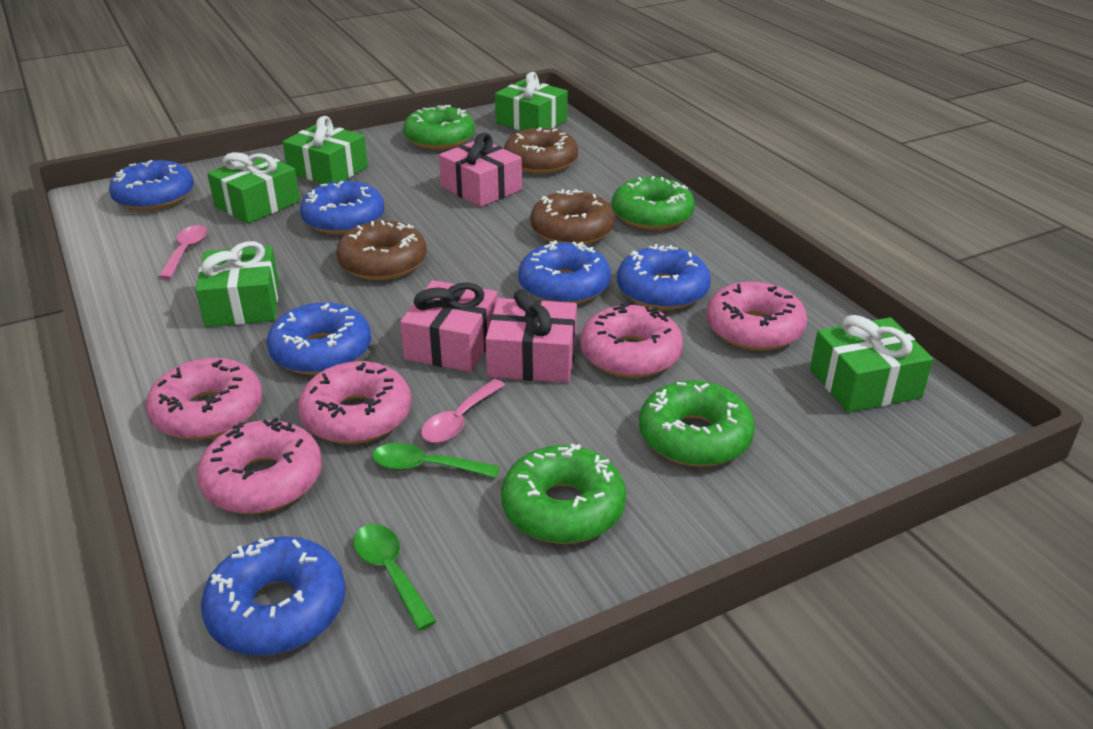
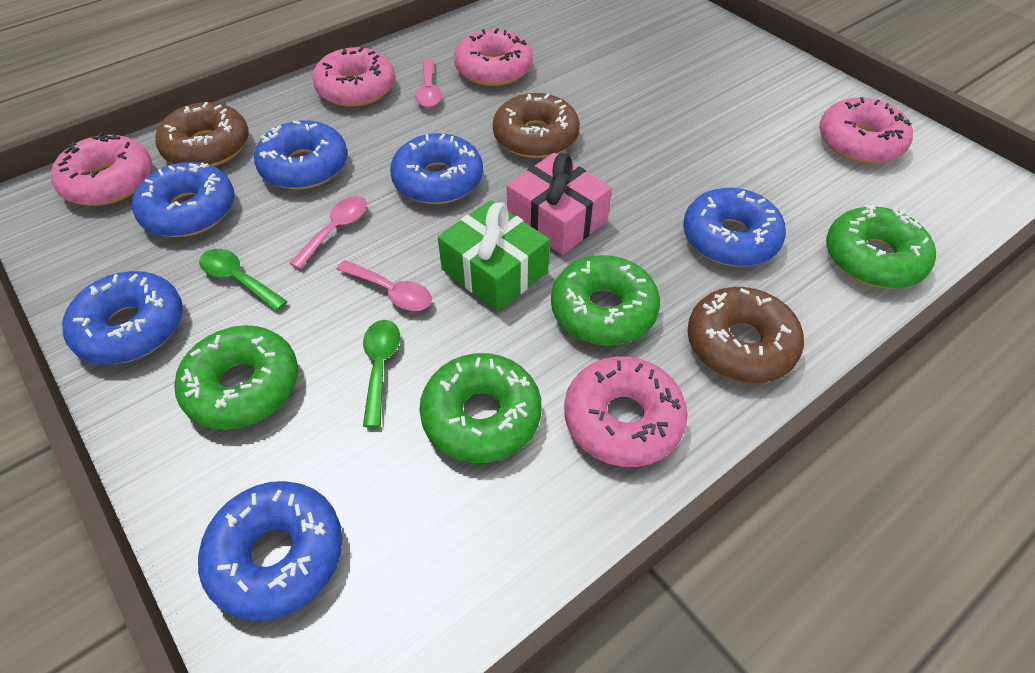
green gift: 5 -> 1
pink gift: 3 -> 1
pink spoon: 2 -> 3

